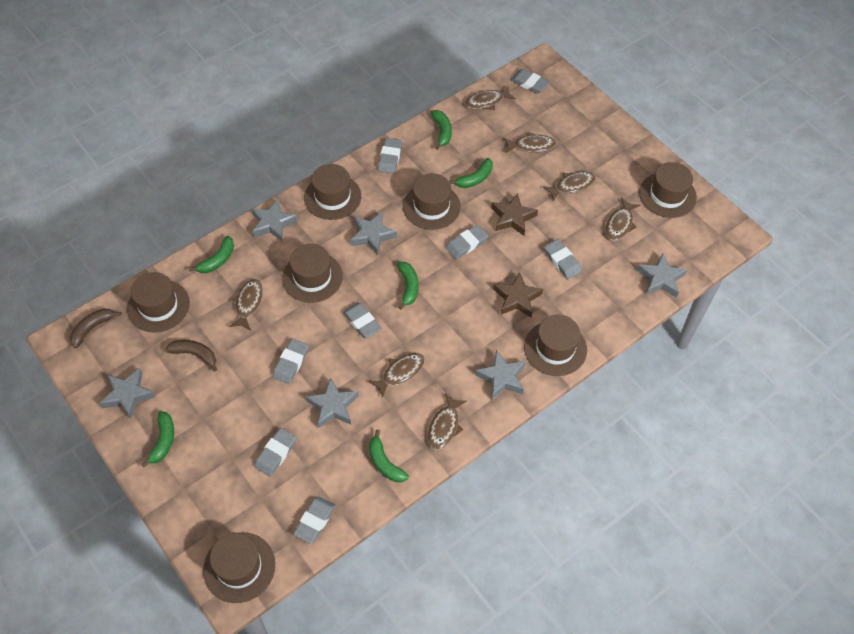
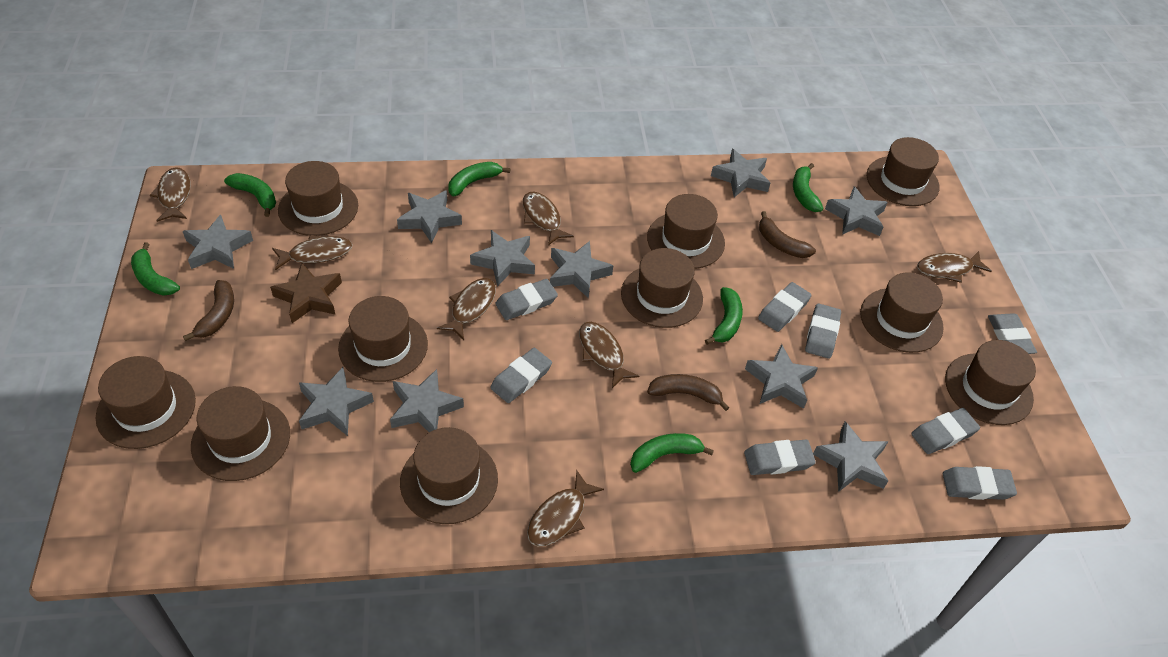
brown banana: 2 -> 3
brown hat: 7 -> 10
brown star: 2 -> 1
grey star: 6 -> 10

